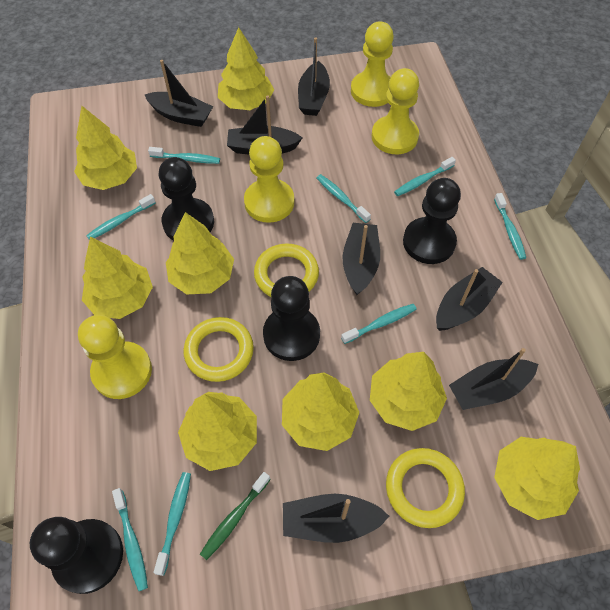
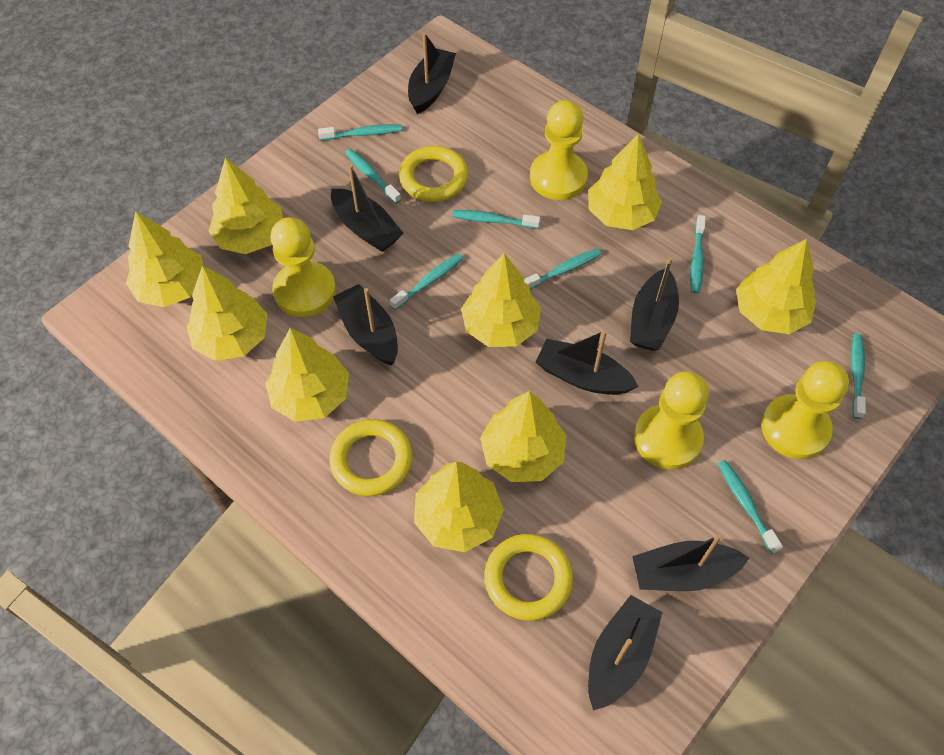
black pawn: 4 -> 0
green toothbrush: 1 -> 0
yellow tree: 8 -> 9

